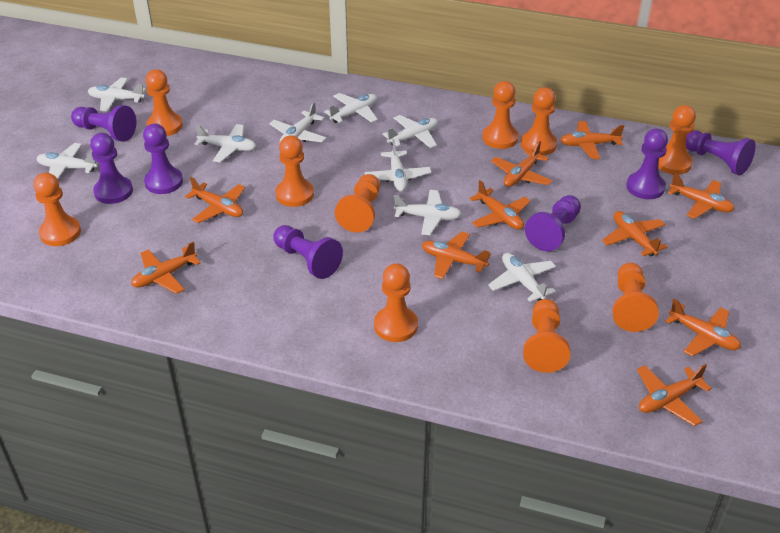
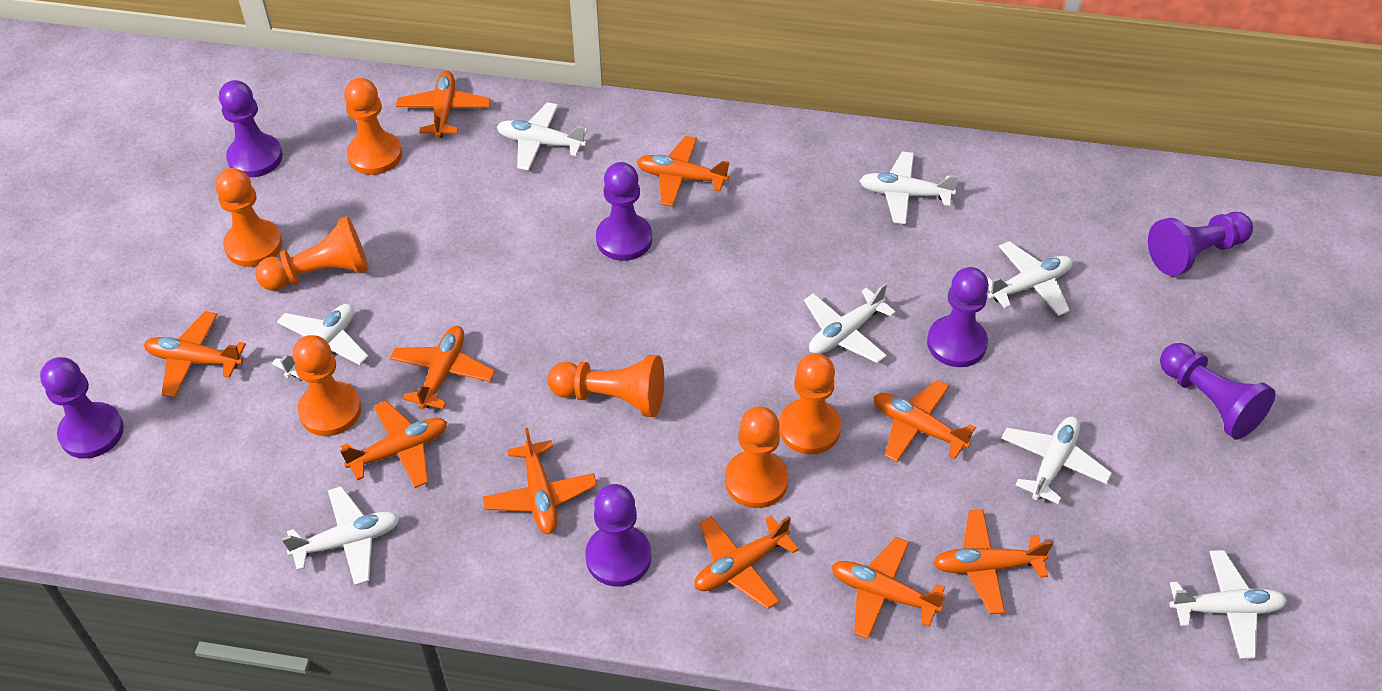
orange pawn: 10 -> 7
white plane: 9 -> 8

